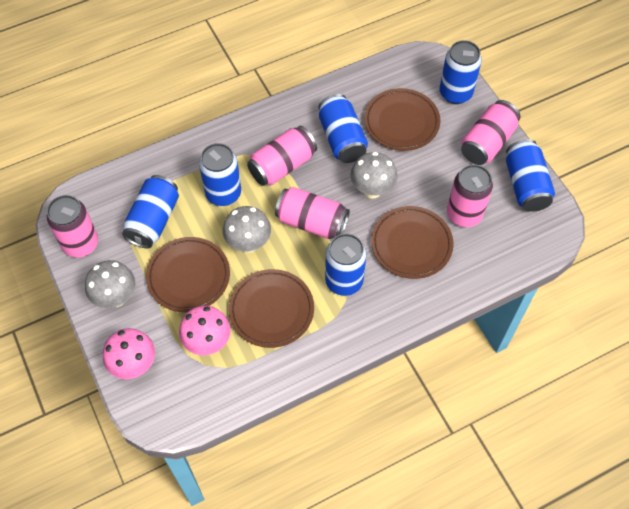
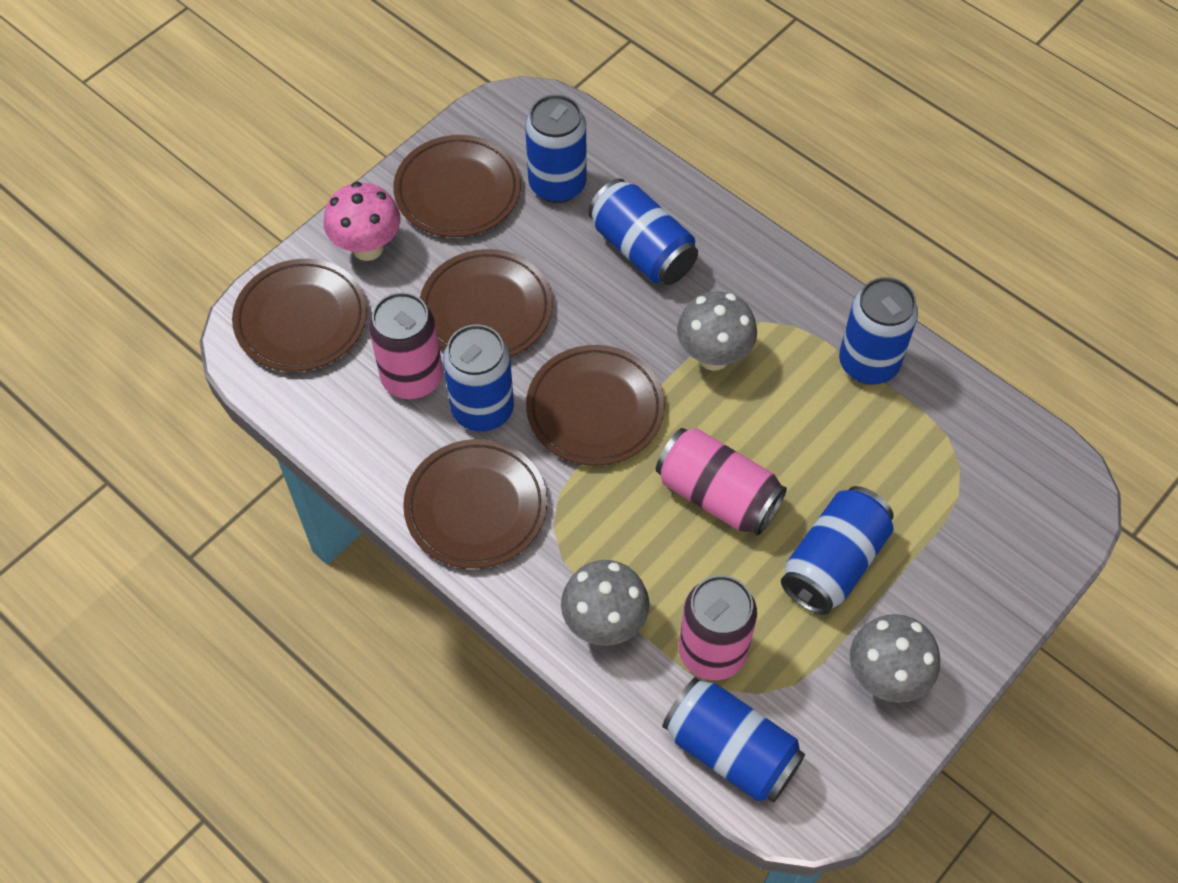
brown plate: 4 -> 5
pink can: 5 -> 3
pink mushroom: 2 -> 1

